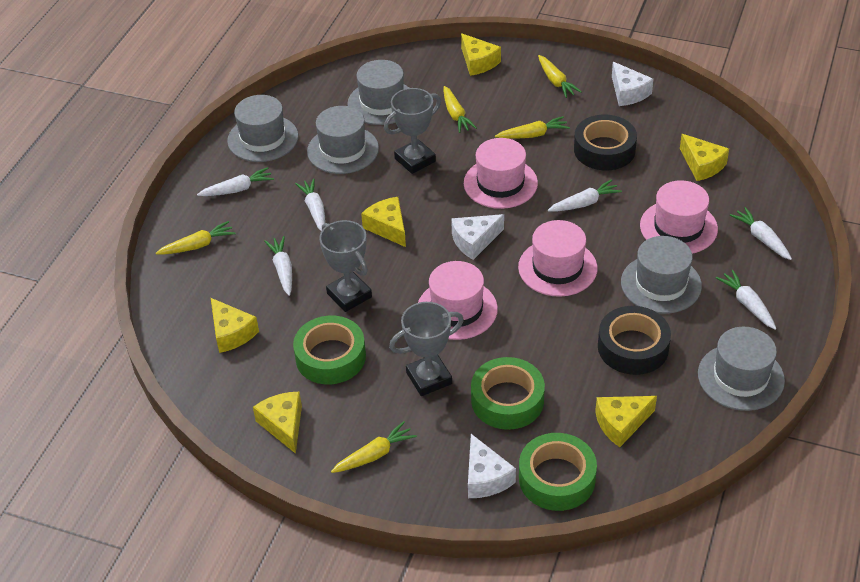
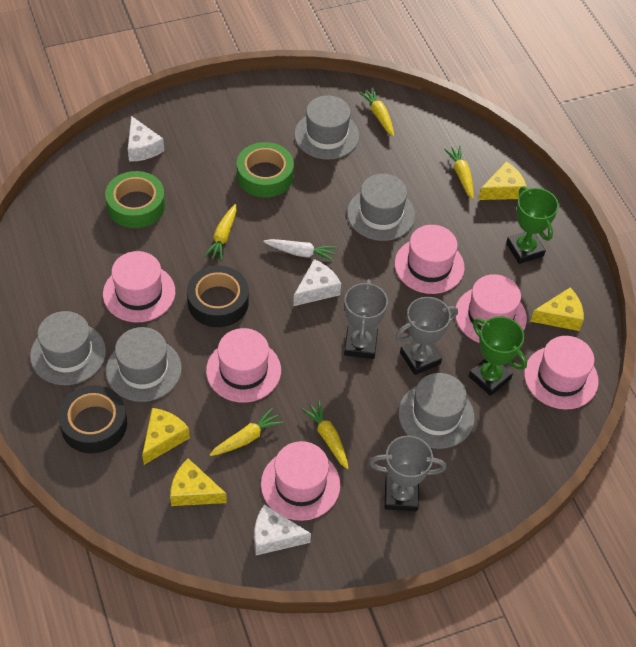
green tape: 3 -> 2
green trophy: 0 -> 2
pink hat: 4 -> 6
white carrot: 6 -> 1
yellow cheese: 6 -> 4

